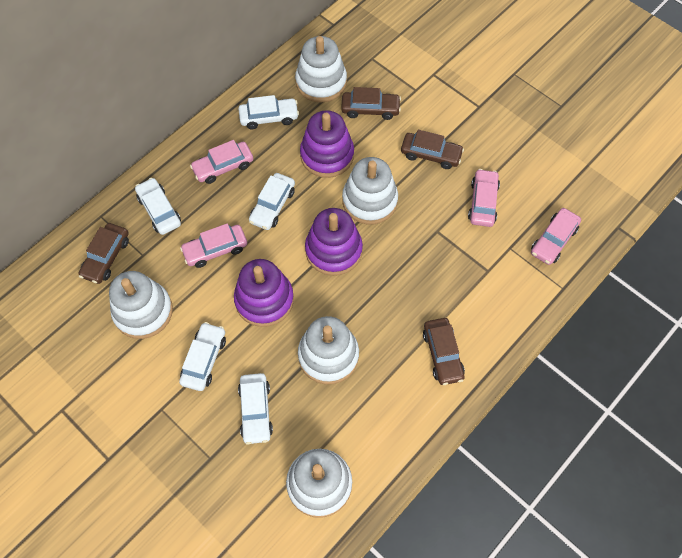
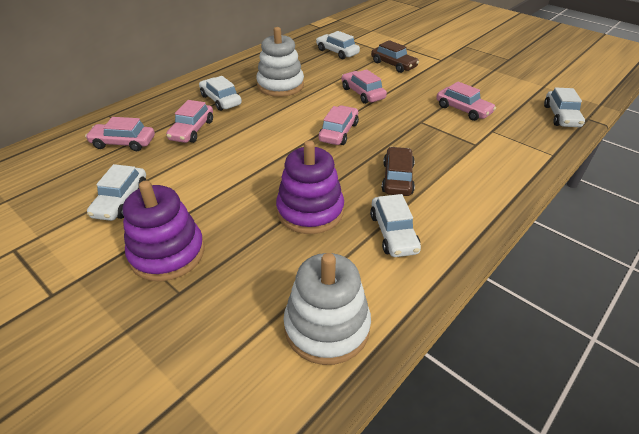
brown car: 4 -> 2
pink car: 4 -> 5
purple stacking toy: 3 -> 2
white stacking toy: 5 -> 2

